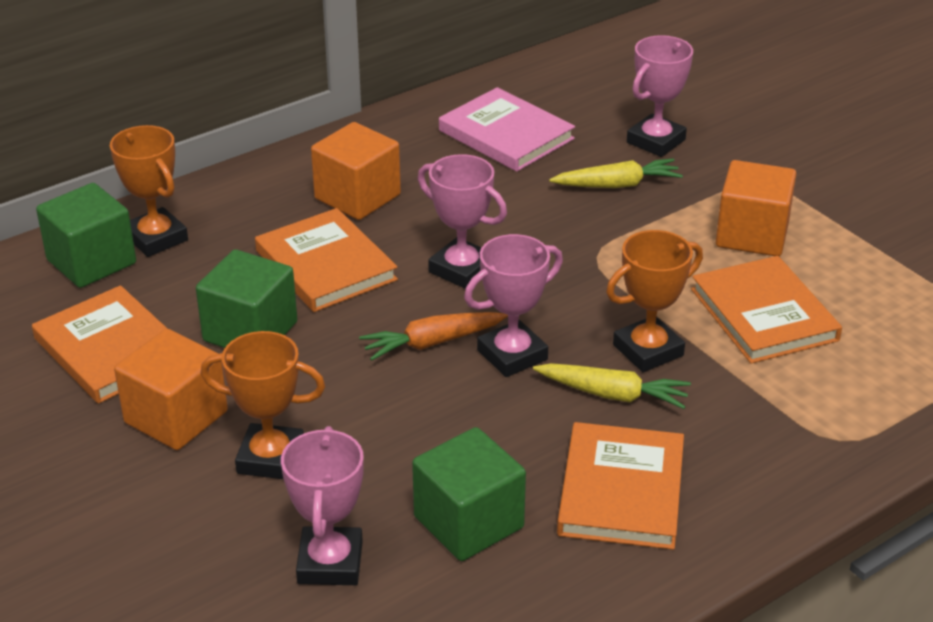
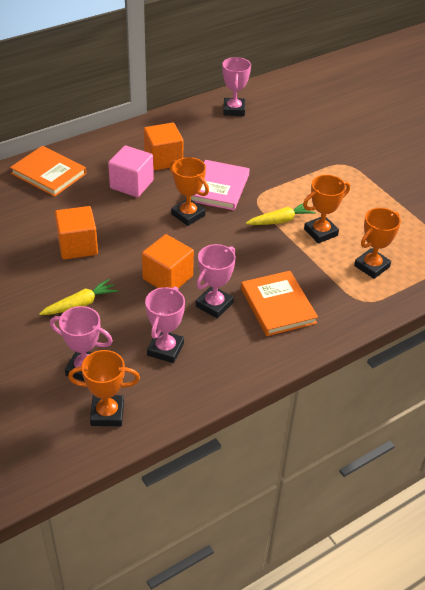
green cube: 3 -> 0
orange book: 4 -> 2
orange carrot: 1 -> 0
orange trophy: 3 -> 4
pink cube: 0 -> 1

